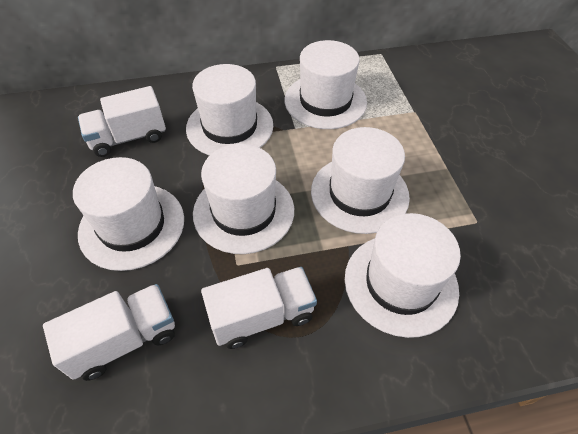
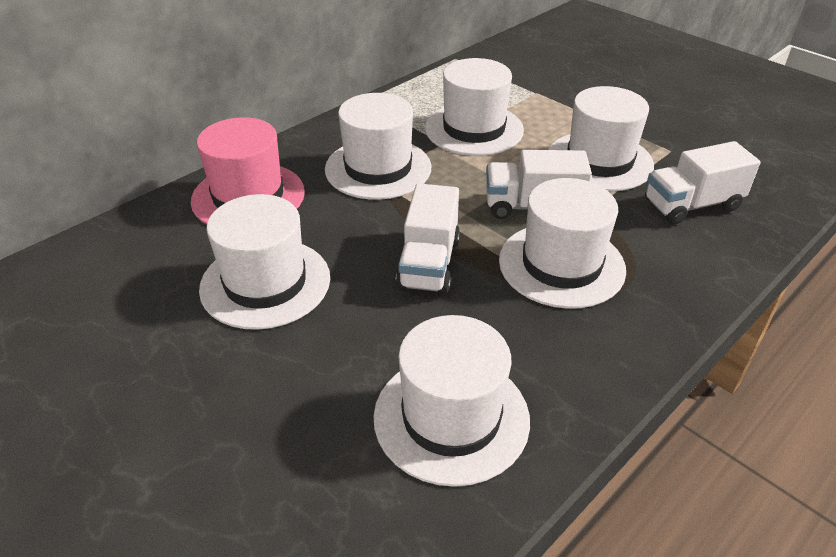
pink hat: 0 -> 1

